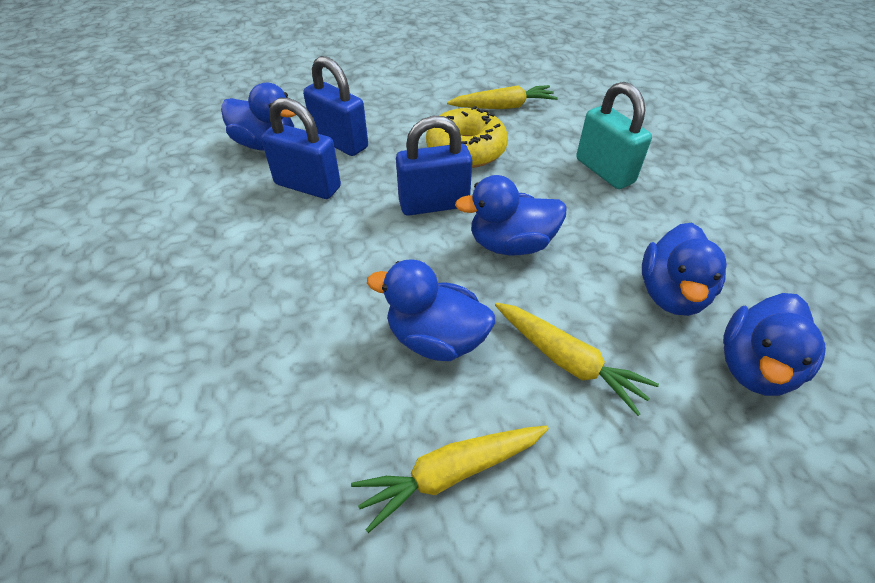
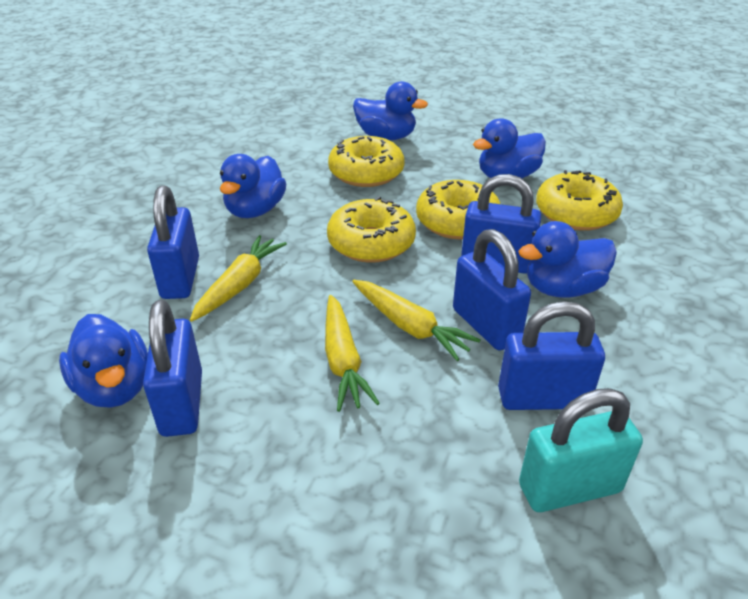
blue padlock: 3 -> 5
yellow donut: 1 -> 4

